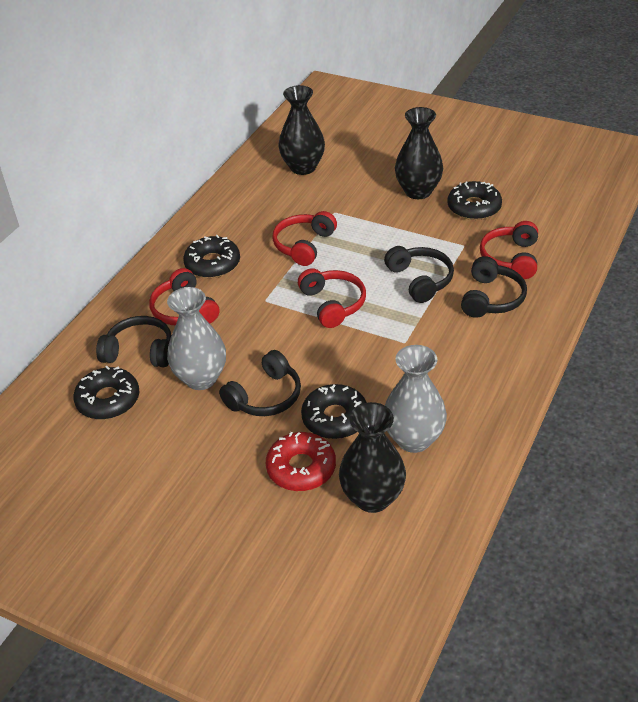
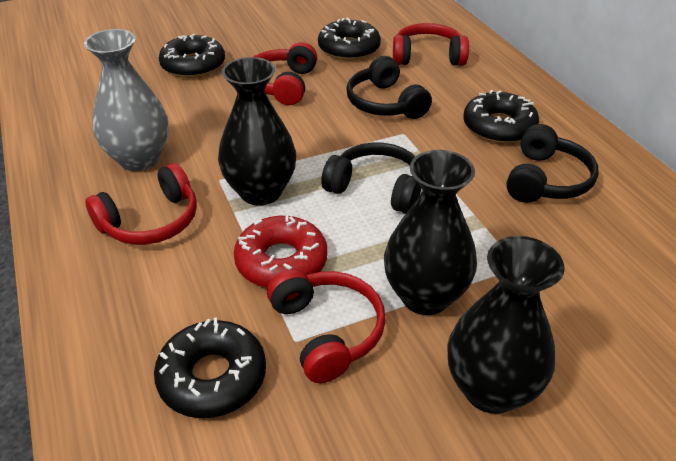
black headphones: 4 -> 3
grey vase: 2 -> 1

